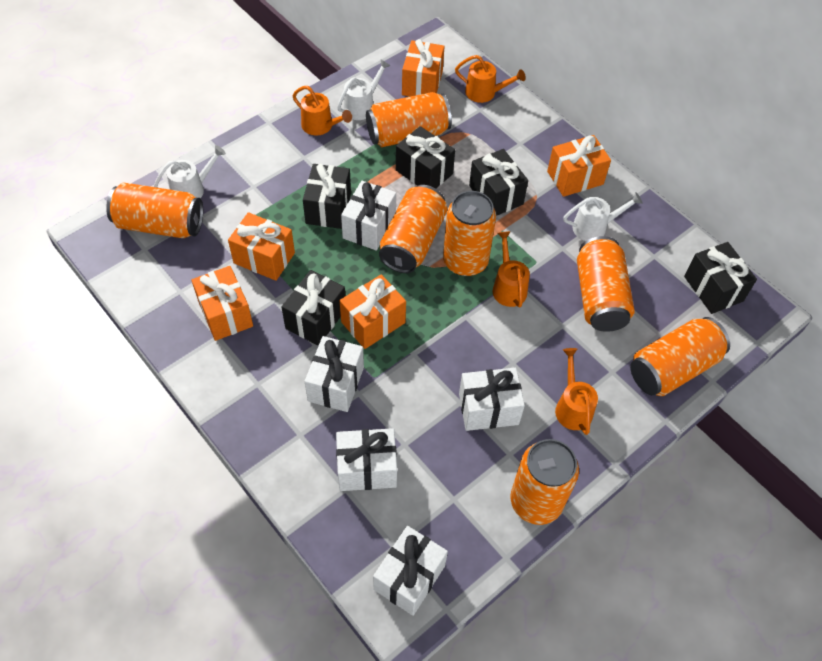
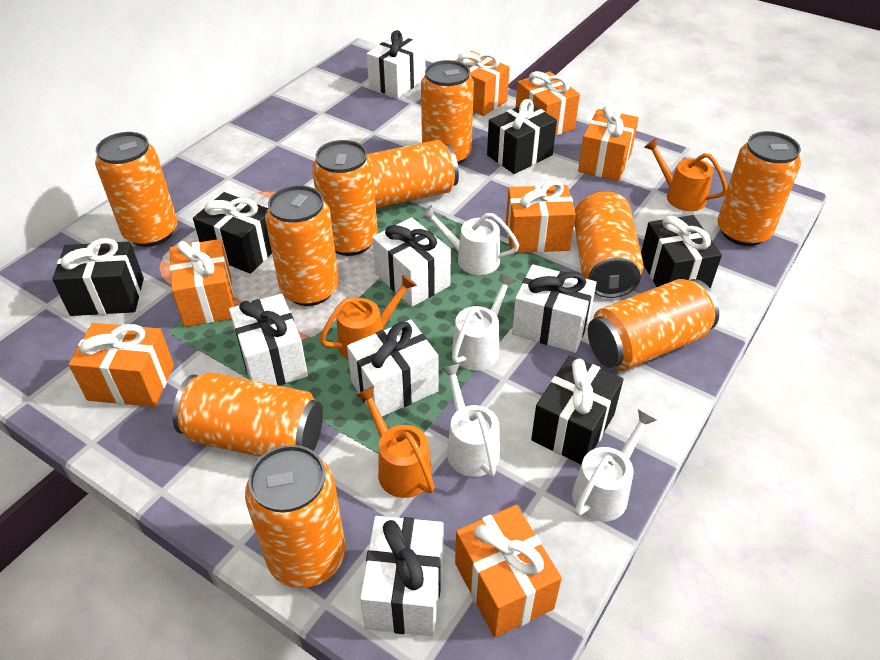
orange can: 7 -> 10
orange gift: 5 -> 7
orange watering can: 4 -> 3
white gift: 5 -> 6
white watering can: 3 -> 4

